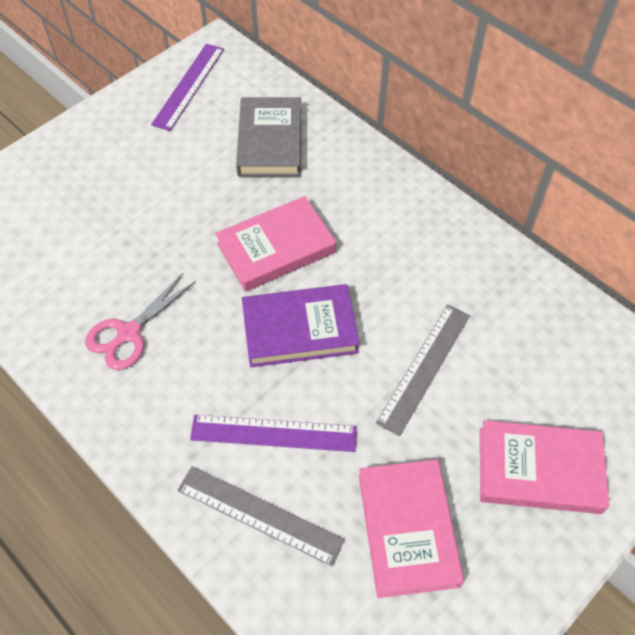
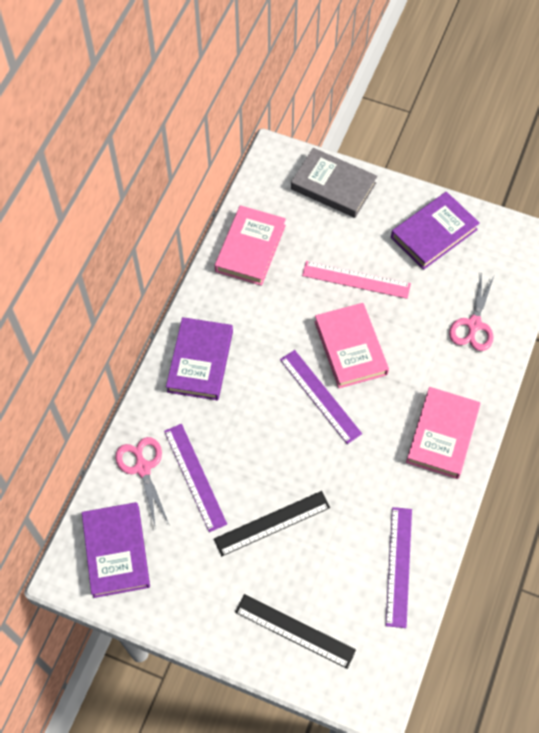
black ruler: 0 -> 2
grey ruler: 2 -> 0
pink ruler: 0 -> 1
pink scissors: 1 -> 2
purple book: 1 -> 3
purple ruler: 2 -> 3

